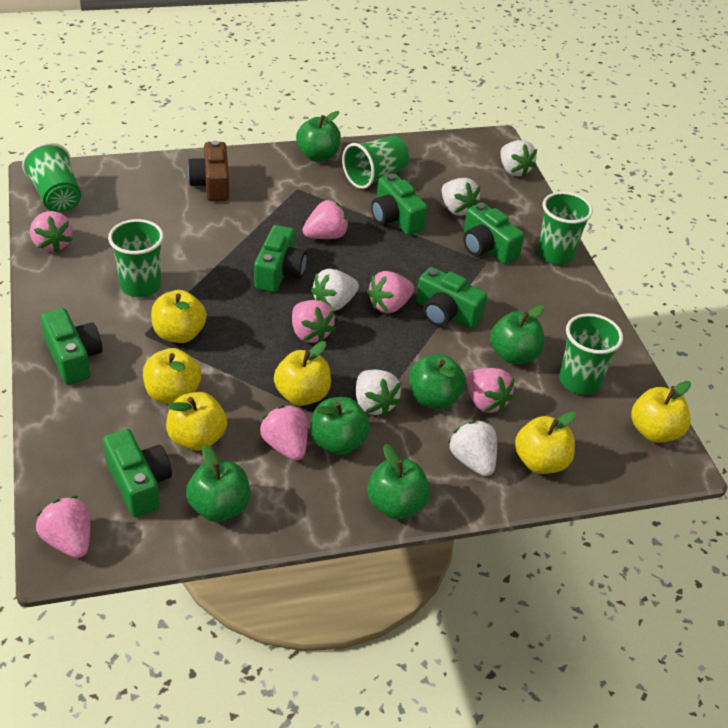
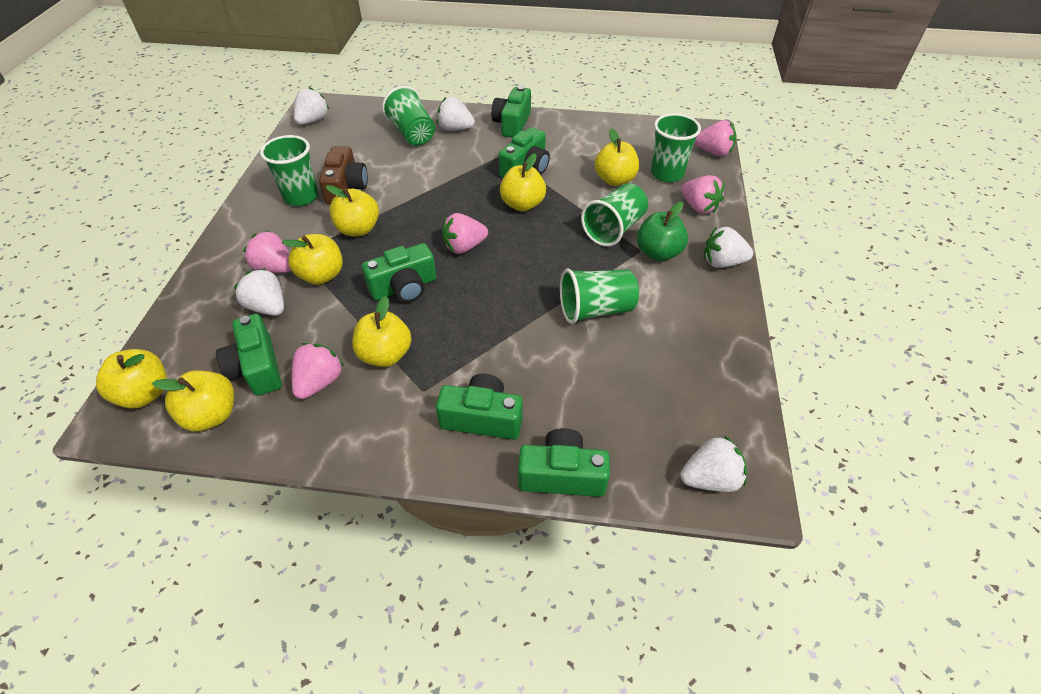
green apple: 6 -> 1
pink strawberry: 7 -> 5
yellow apple: 6 -> 7

